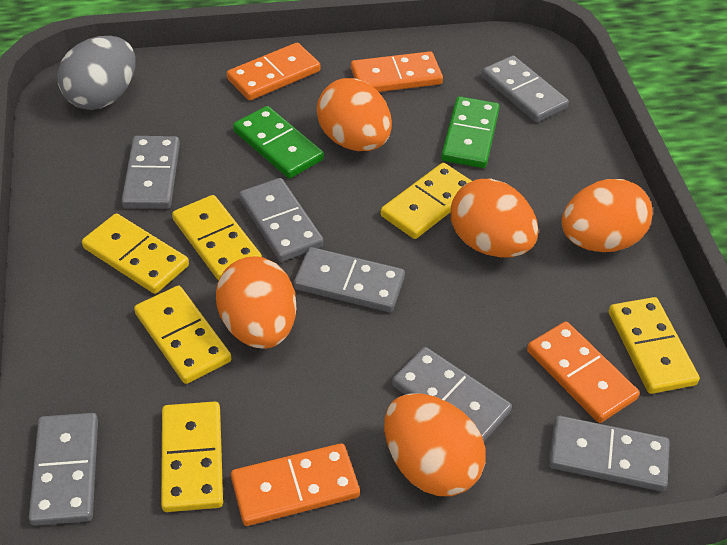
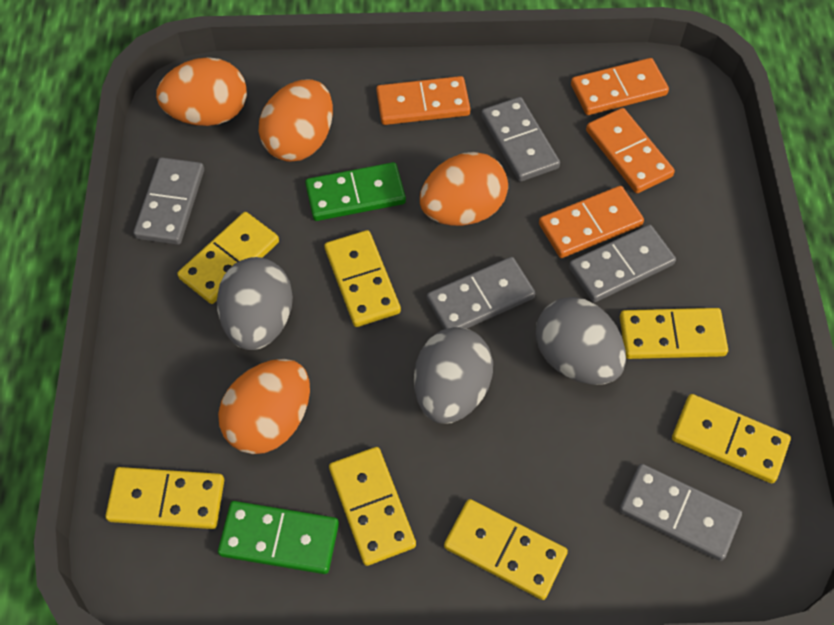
grey domino: 7 -> 5
grey egg: 1 -> 3
orange egg: 5 -> 4
yellow domino: 6 -> 7

